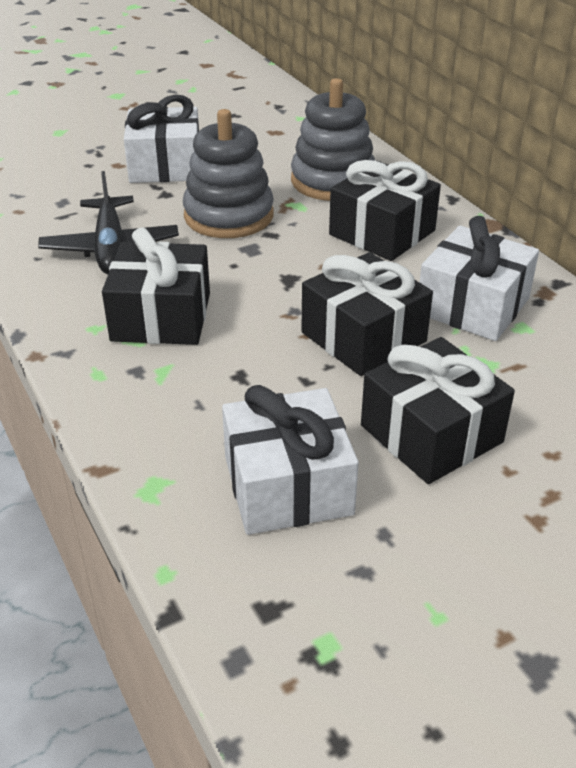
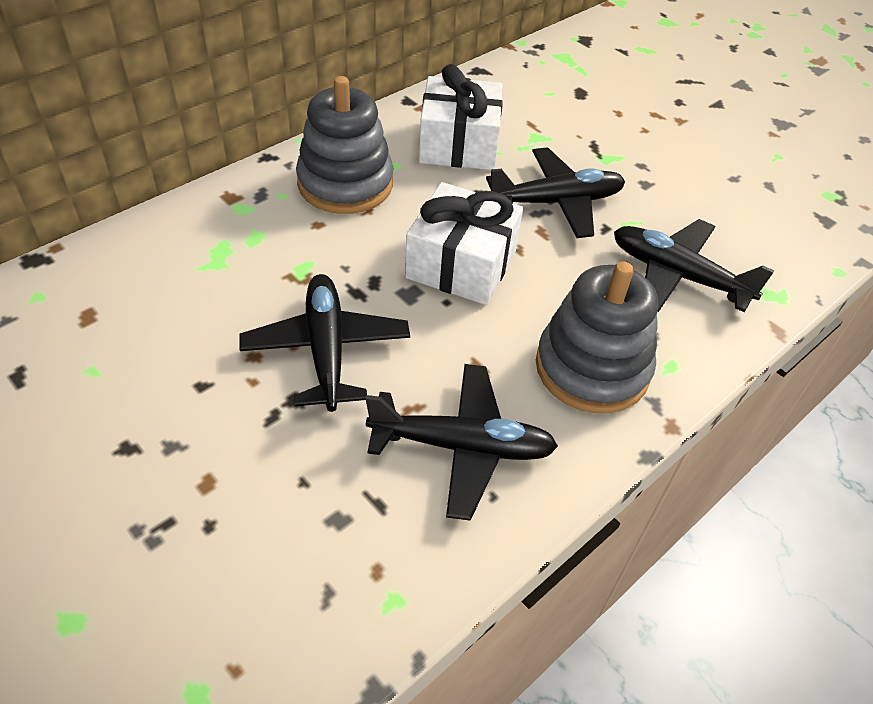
black gift: 4 -> 0
black plane: 1 -> 4
white gift: 3 -> 2

